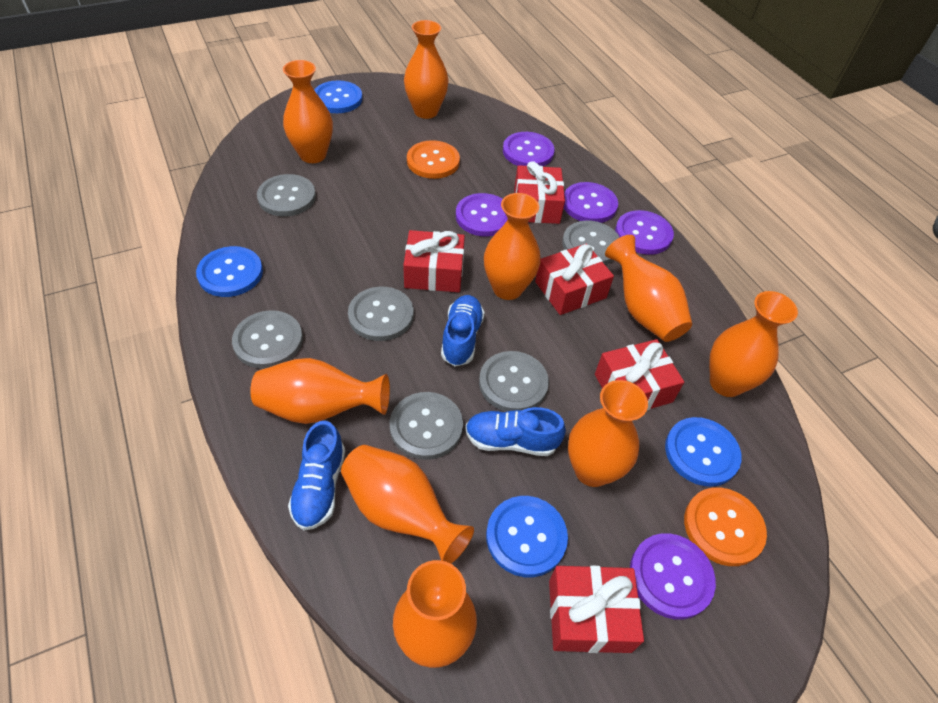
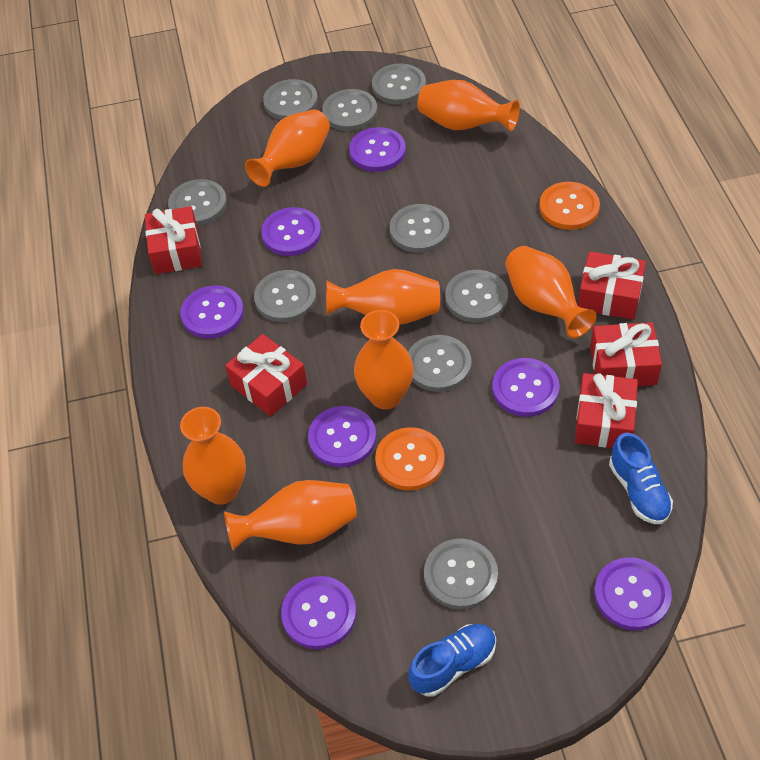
blue button: 4 -> 0
blue shoe: 3 -> 2
grey button: 6 -> 9
orange vase: 9 -> 7
purple button: 5 -> 7

